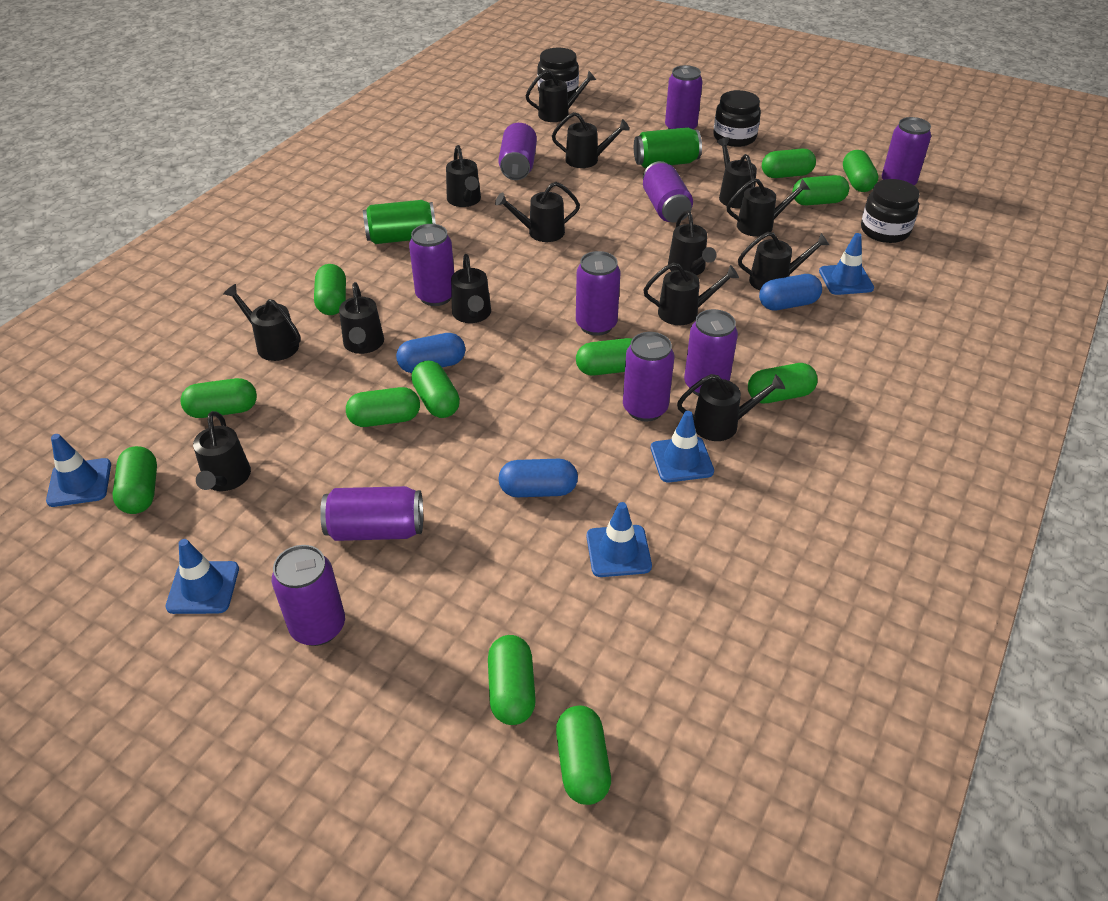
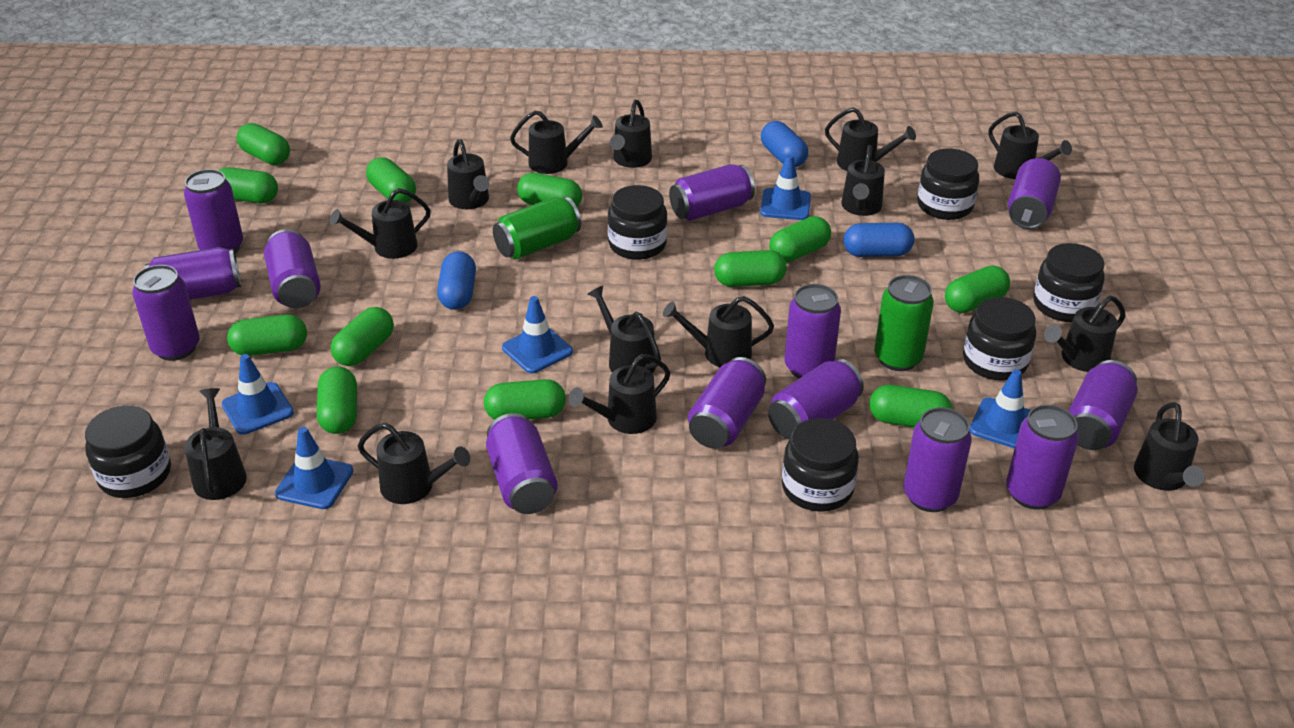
black jar: 3 -> 6
purple can: 10 -> 13

